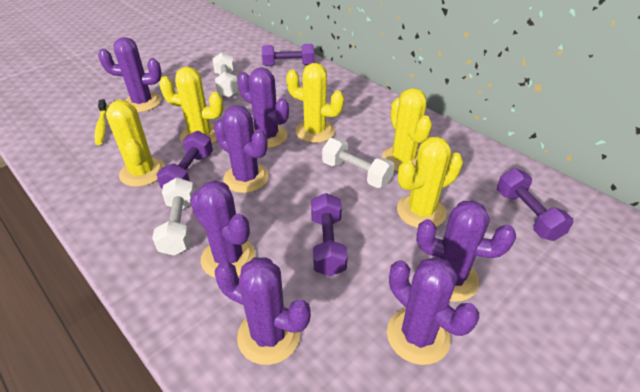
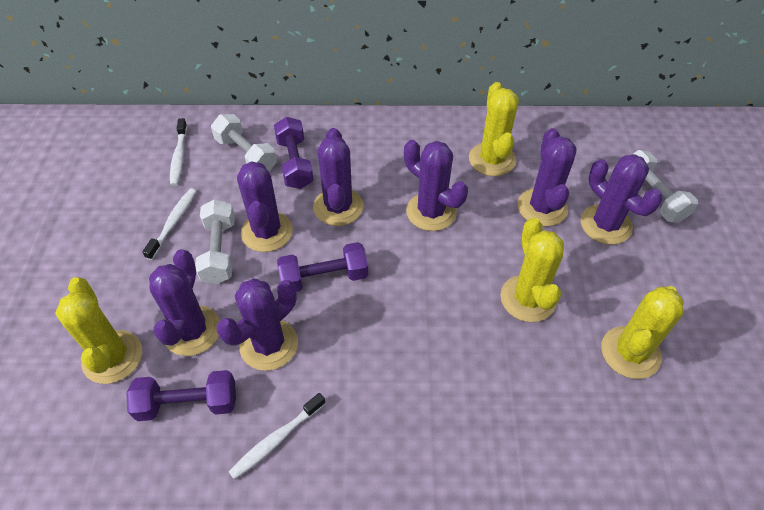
purple dumbbell: 4 -> 3
white toothbrush: 0 -> 3
yellow cactus: 5 -> 4
yellow toothbrush: 1 -> 0

